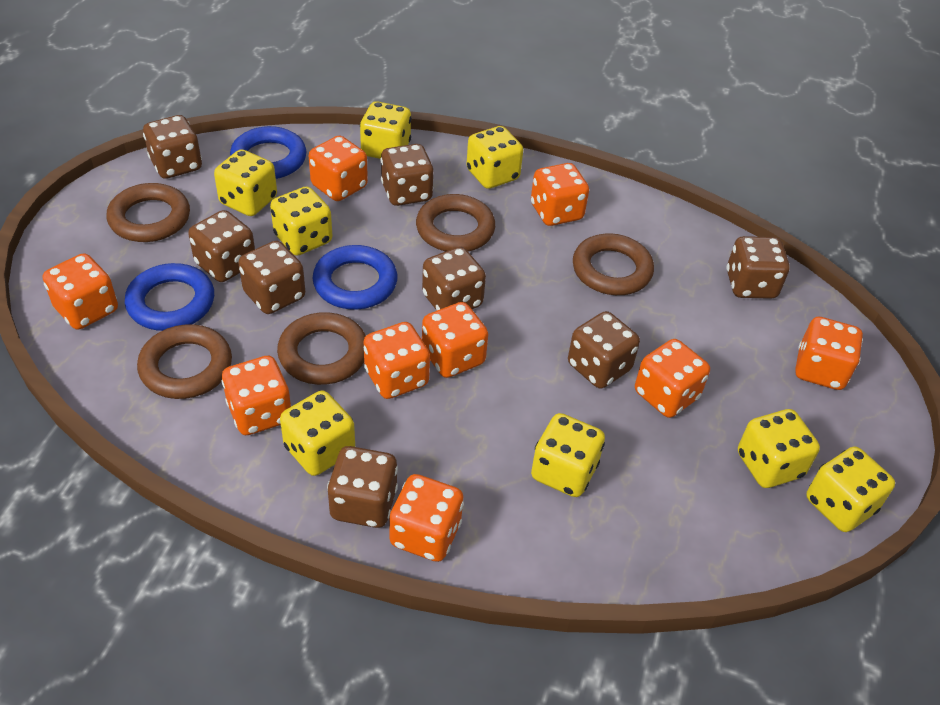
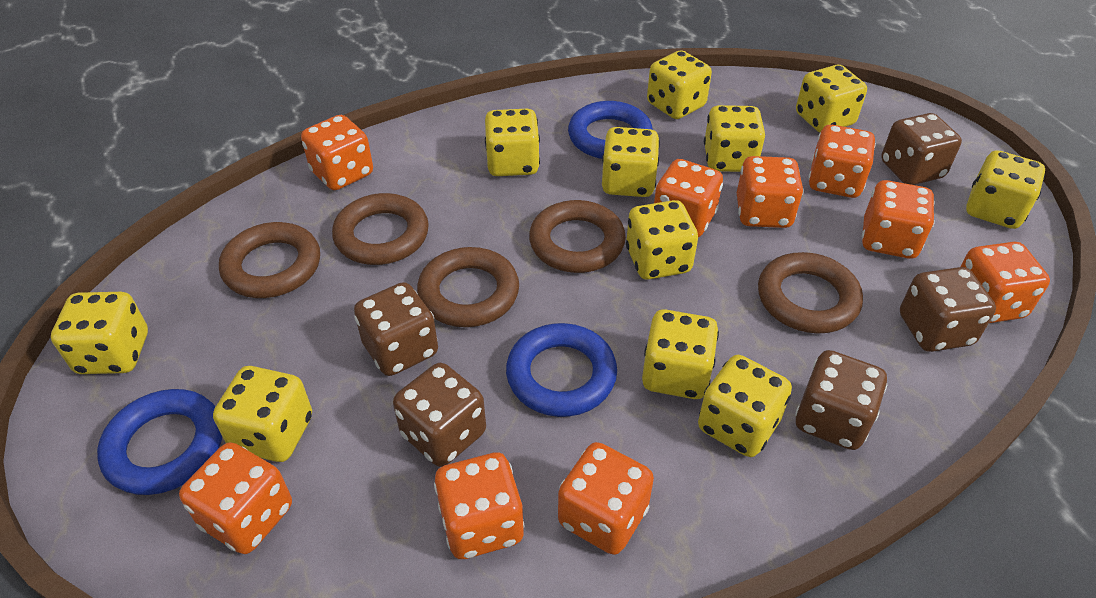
brown dice: 8 -> 5
yellow dice: 8 -> 11

